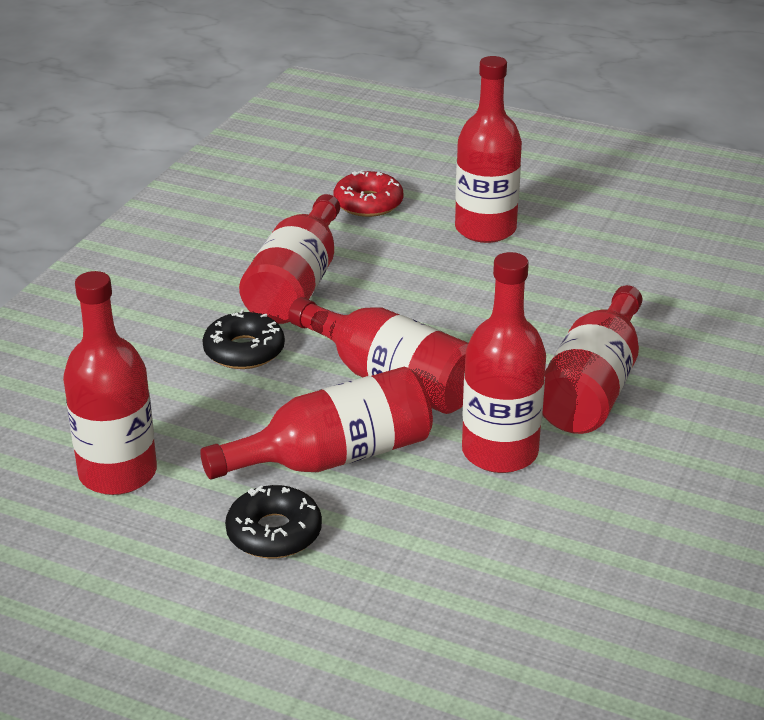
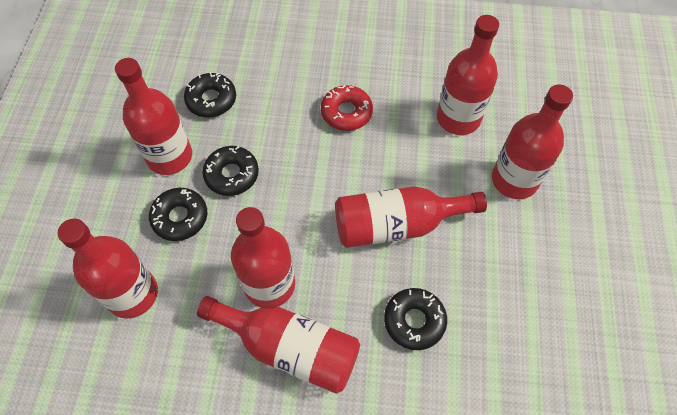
black donut: 2 -> 4

